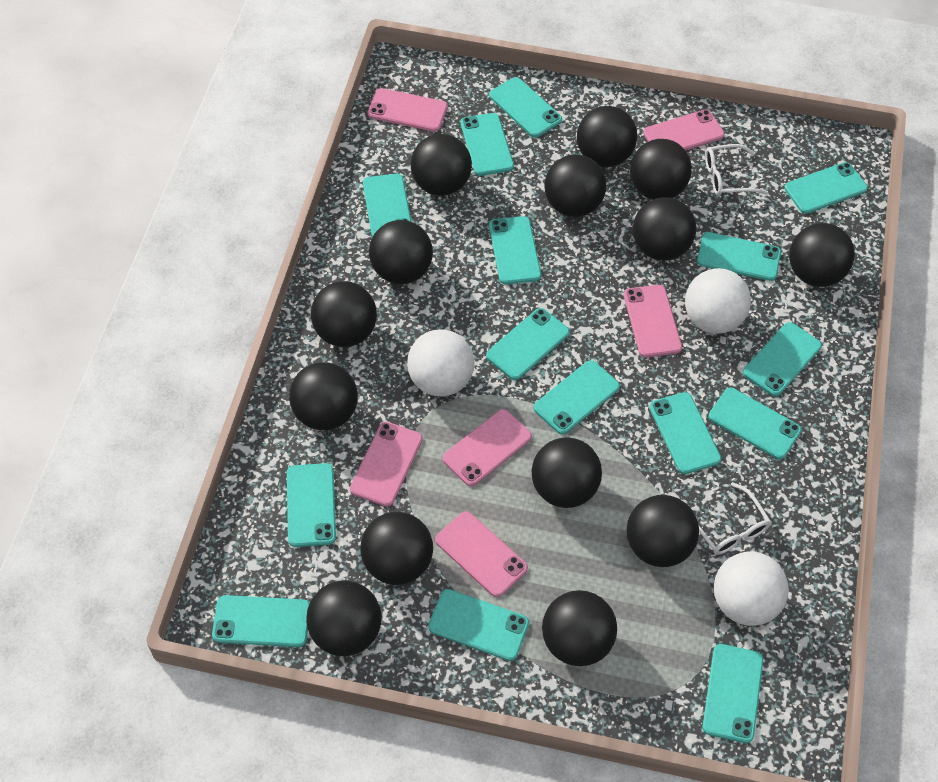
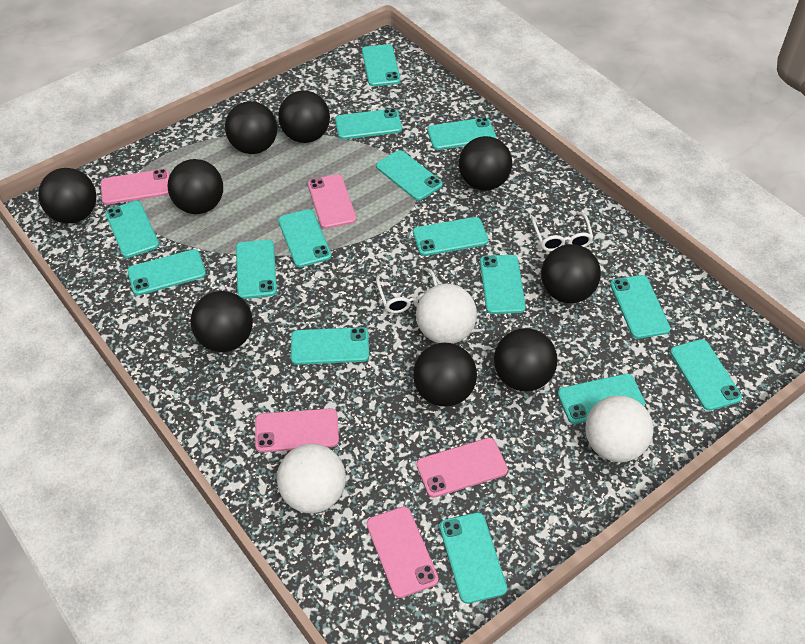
black ball: 14 -> 9
pink phone: 6 -> 5

